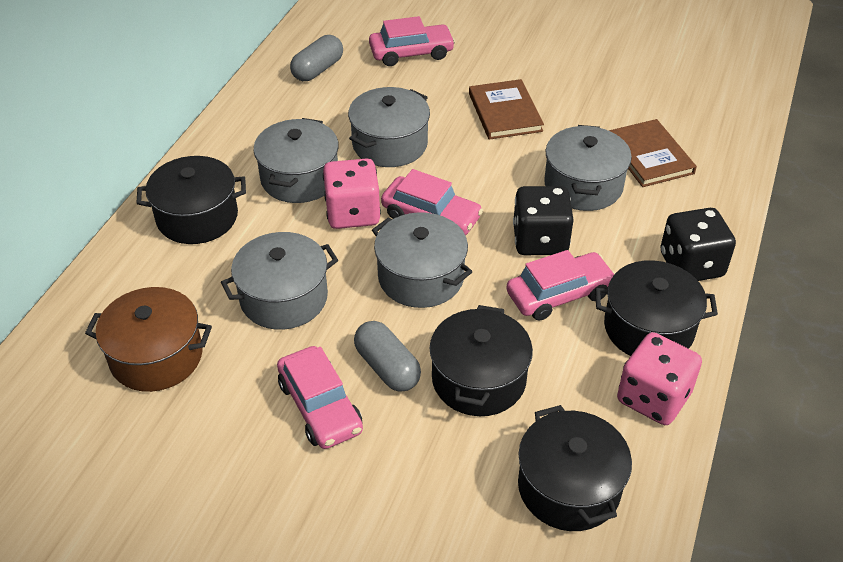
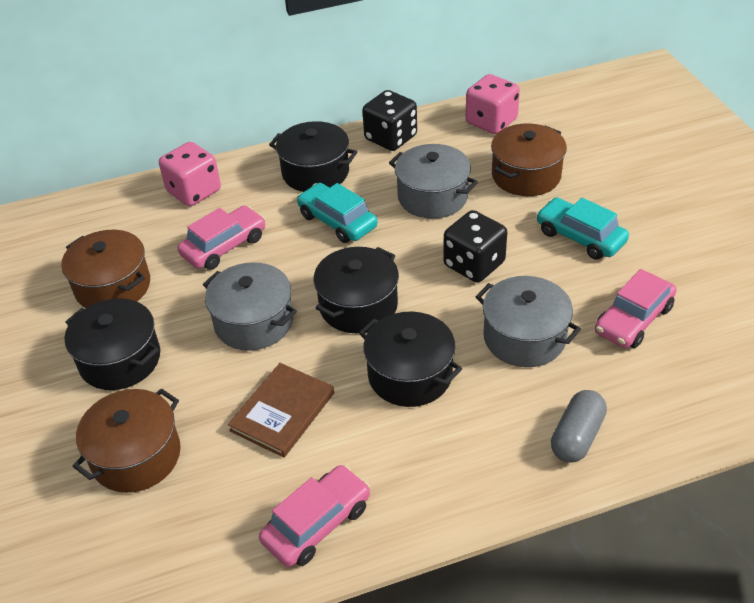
brown book: 2 -> 1
brown pot: 1 -> 3
grey capsule: 2 -> 1
grey pot: 5 -> 3
pink car: 4 -> 3
turquoise car: 0 -> 2

